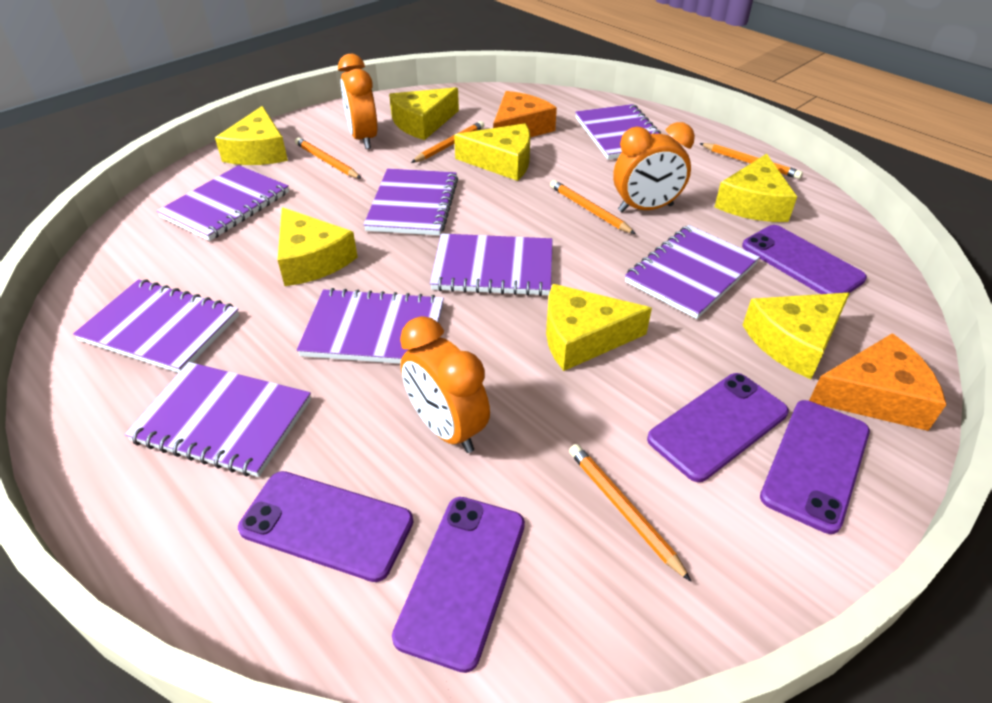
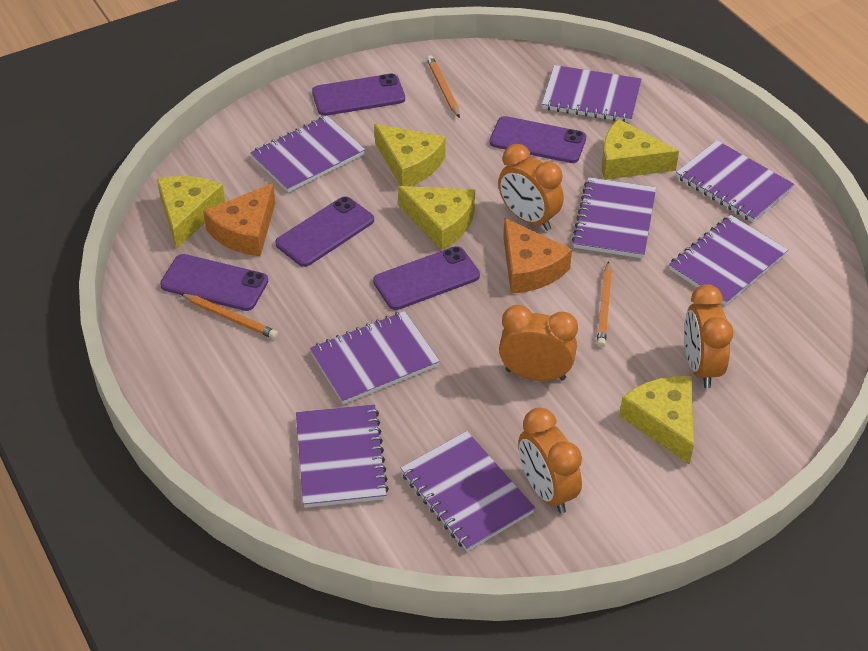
orange clock: 3 -> 4
orange pencil: 5 -> 3
yellow cheese: 7 -> 5

